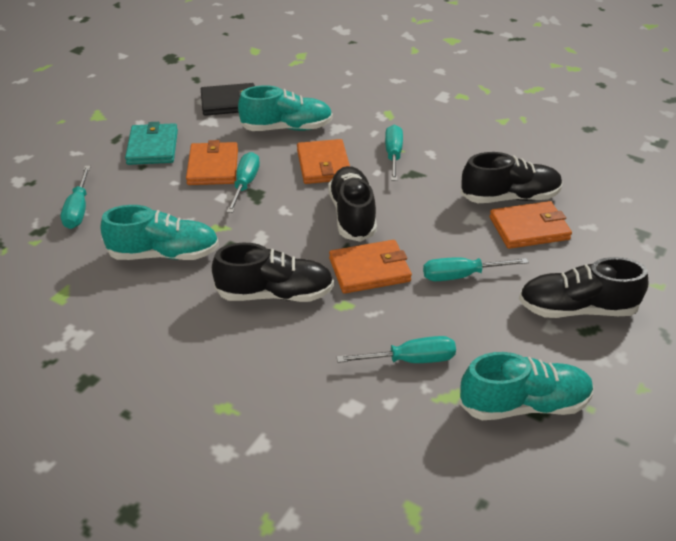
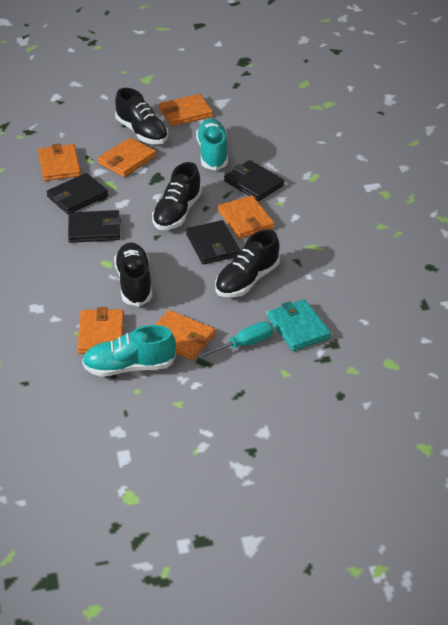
black wallet: 1 -> 4
orange wallet: 4 -> 6
turquoise screwdriver: 5 -> 1
turquoise shoe: 3 -> 2

